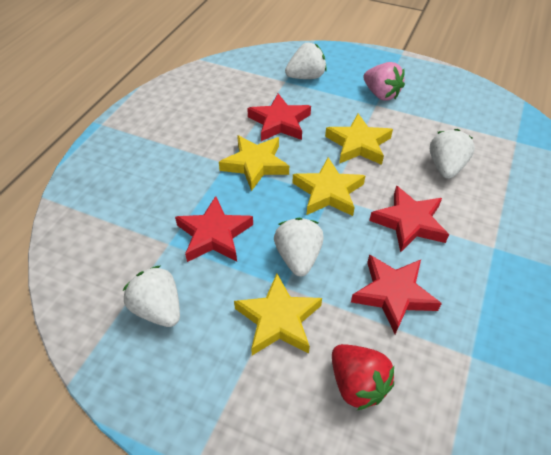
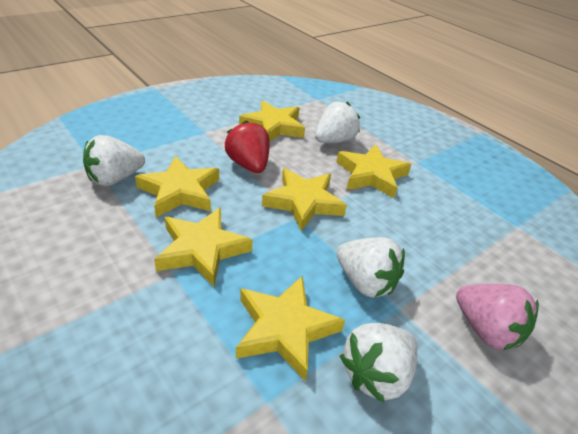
red star: 4 -> 0
yellow star: 4 -> 6

